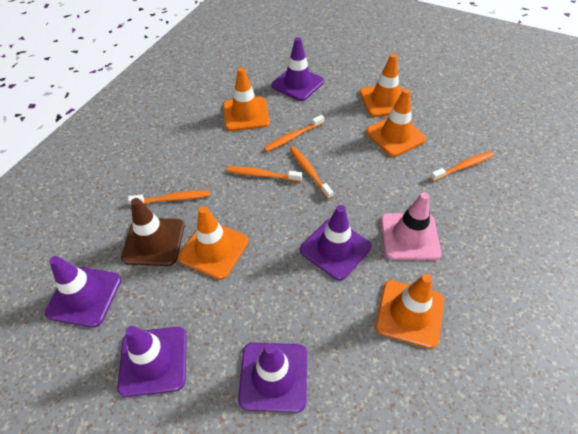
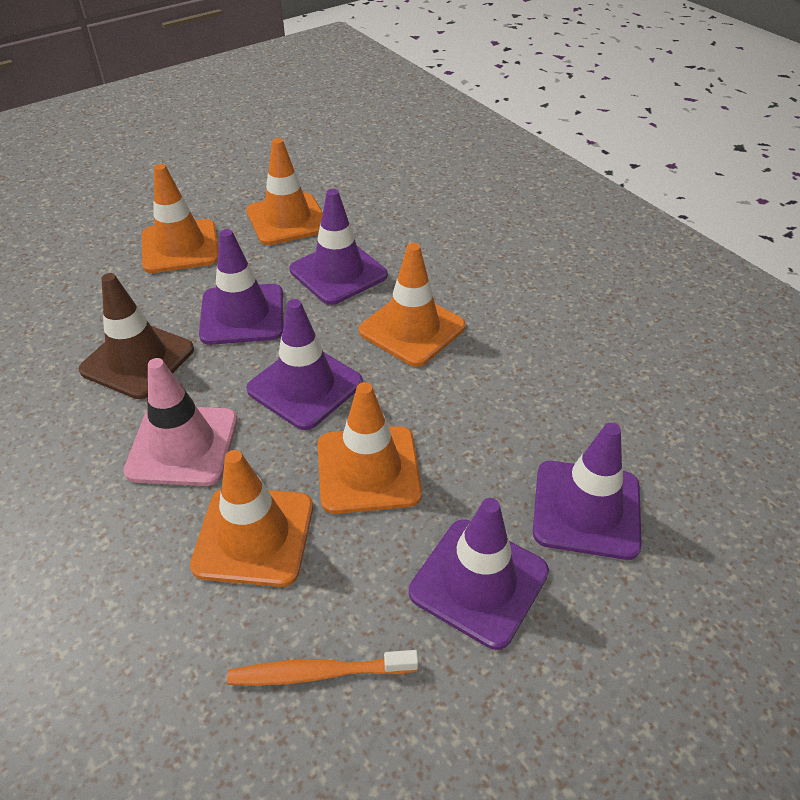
orange toothbrush: 5 -> 1

